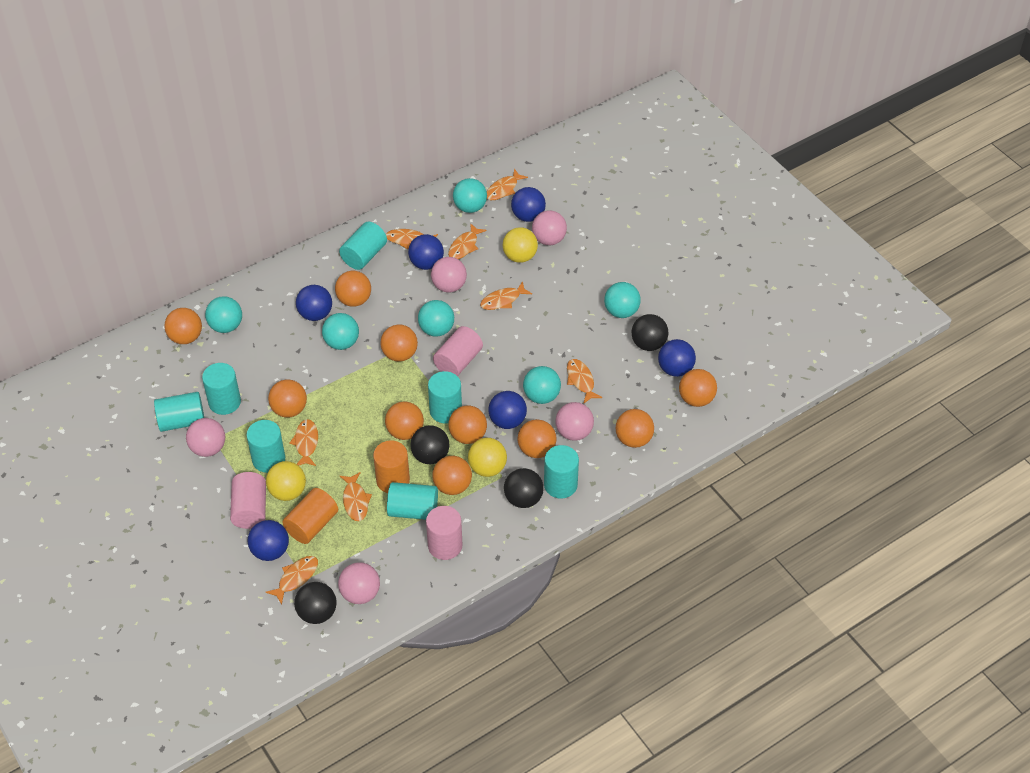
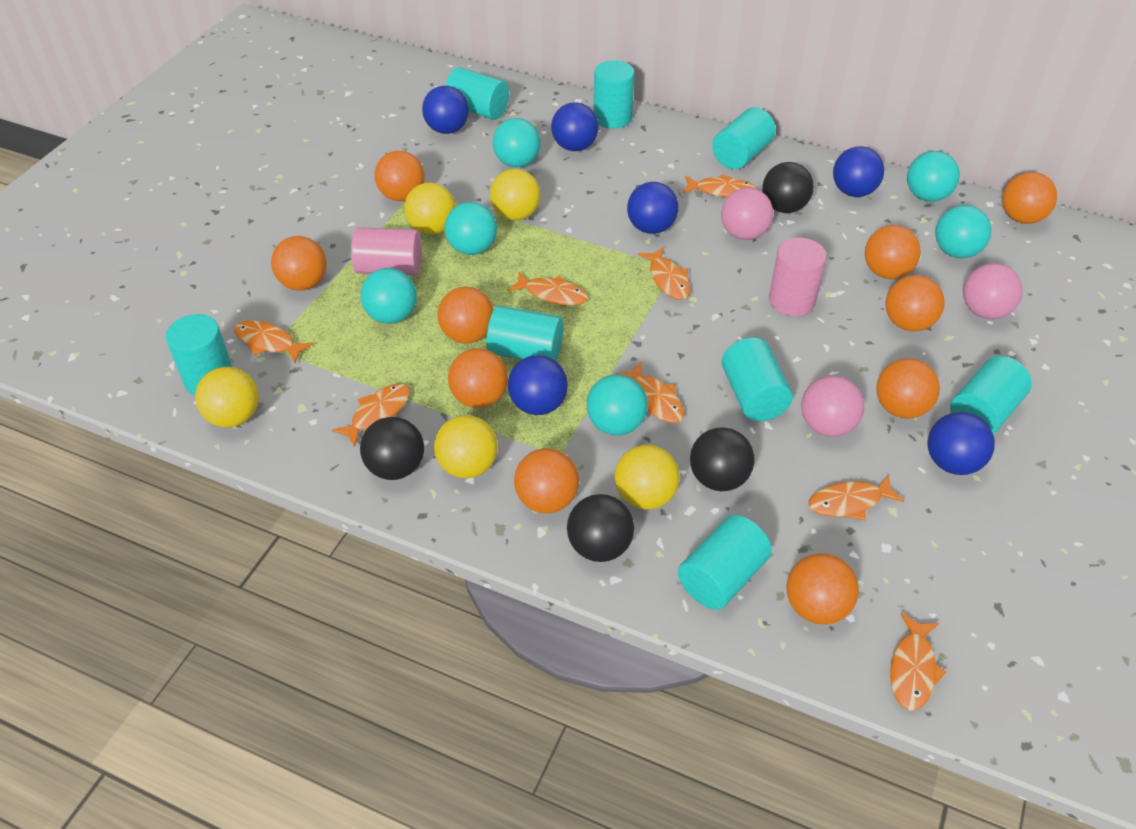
orange cylinder: 2 -> 0
pink ball: 5 -> 3
pink cylinder: 3 -> 2
turquoise cylinder: 7 -> 8
yellow ball: 3 -> 5

